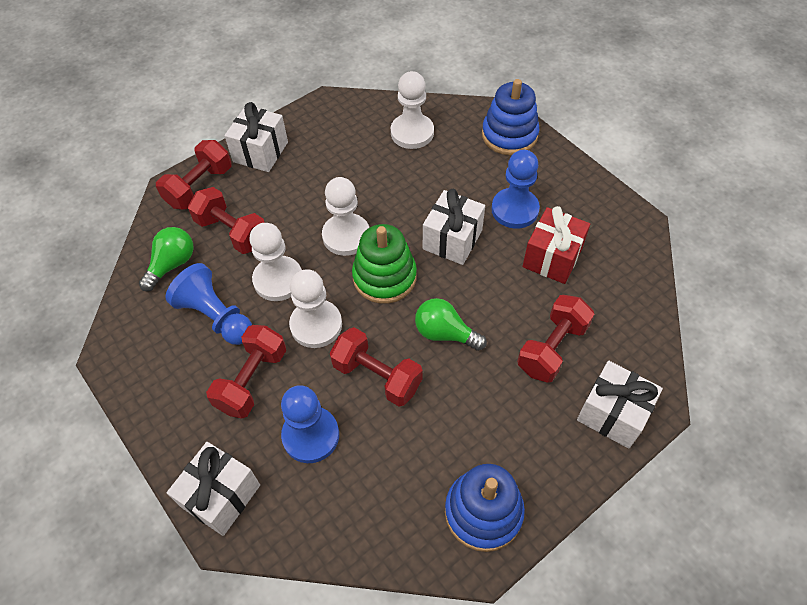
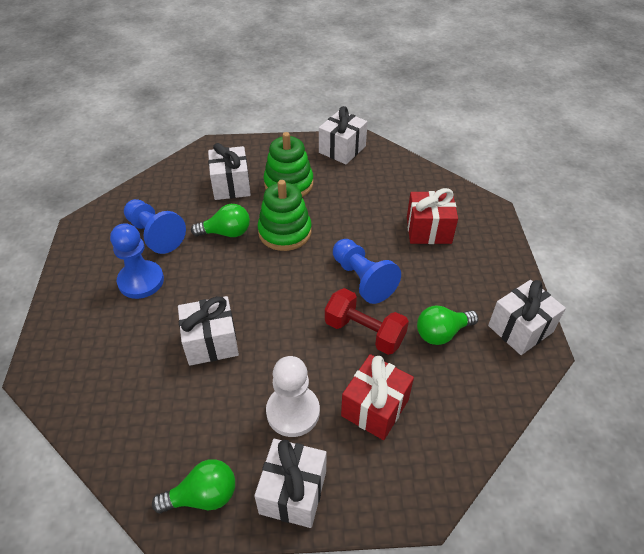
blue stacking toy: 2 -> 0
green light bulb: 2 -> 3
green stacking toy: 1 -> 2
red dumbbell: 5 -> 1
red gift: 1 -> 2
white gift: 4 -> 5
white pawn: 4 -> 1

